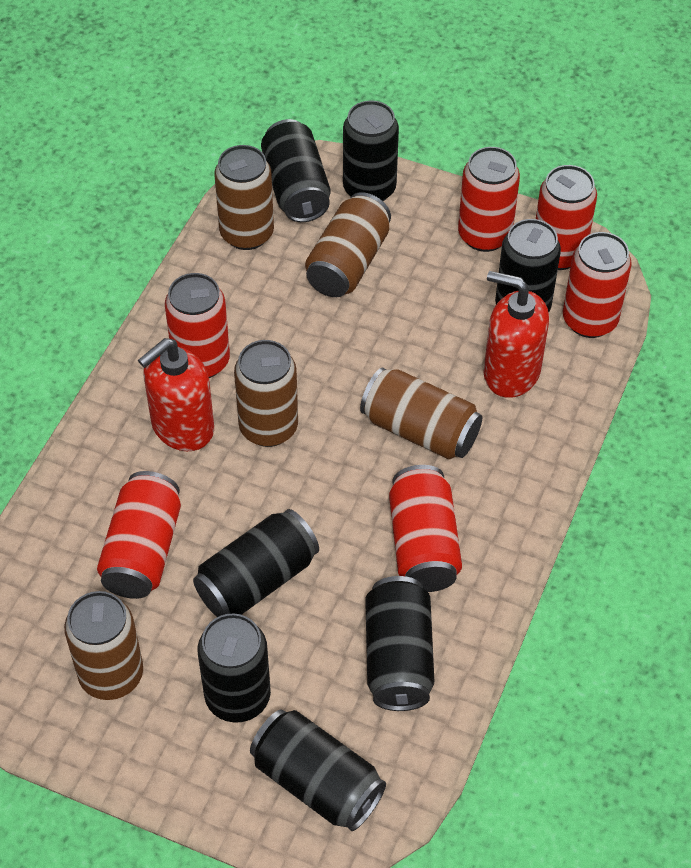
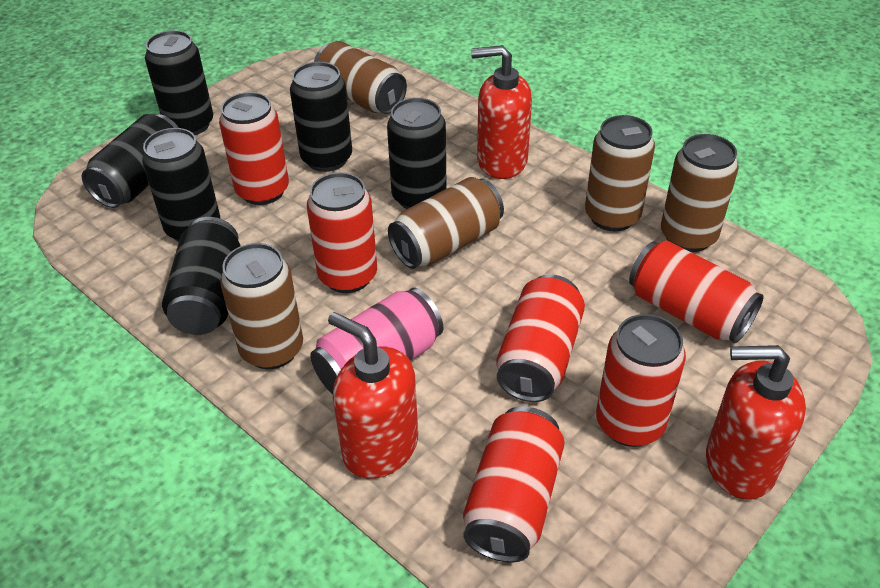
black can: 7 -> 6
pink can: 0 -> 1
red soap dispenser: 2 -> 3

